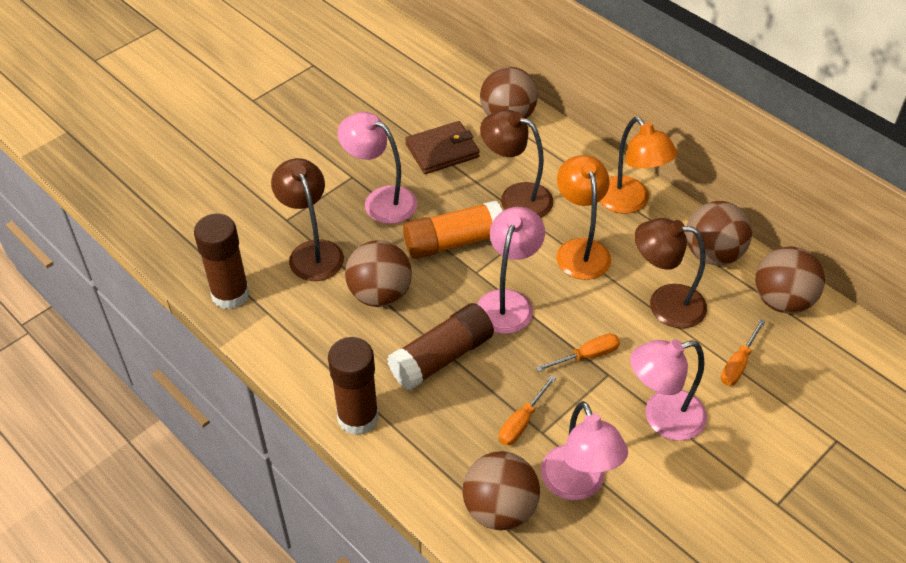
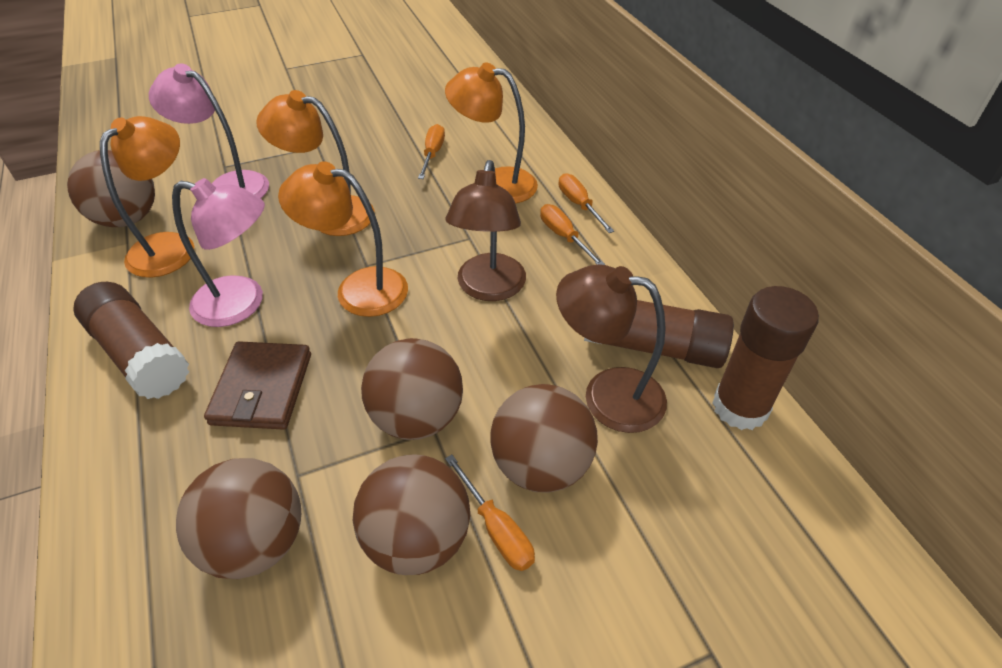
brown lamp: 3 -> 2
orange glue stick: 1 -> 0
orange lamp: 2 -> 4
orange screwdriver: 3 -> 4
pink lamp: 4 -> 2

